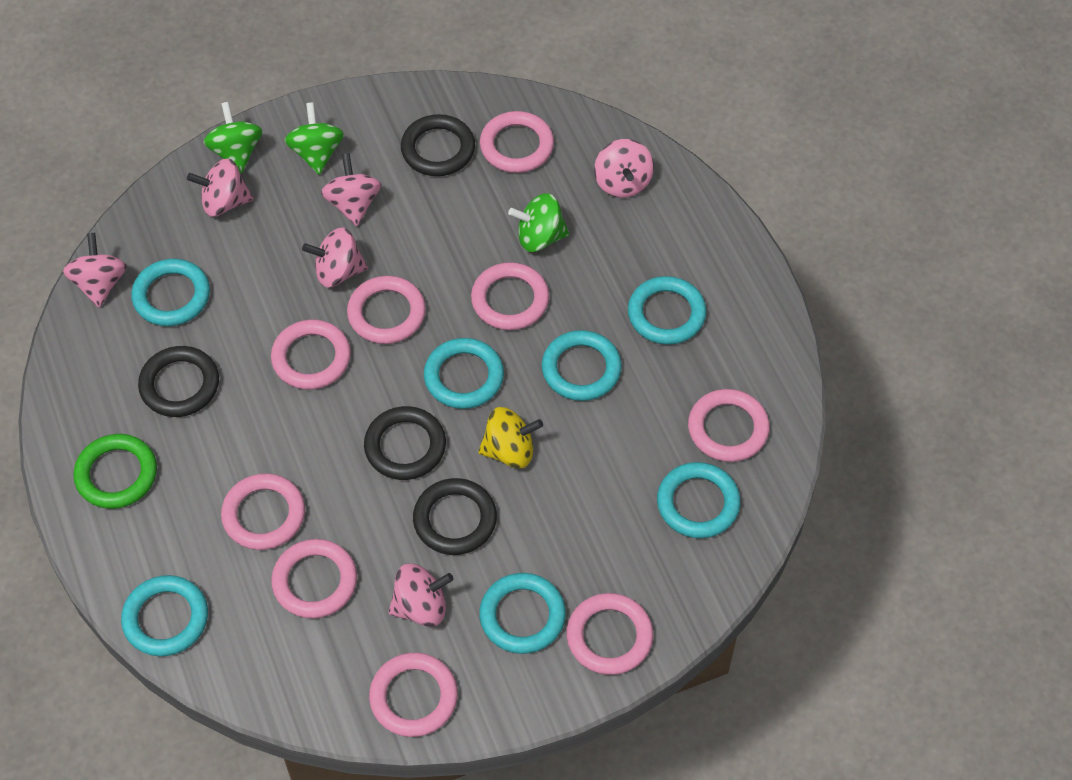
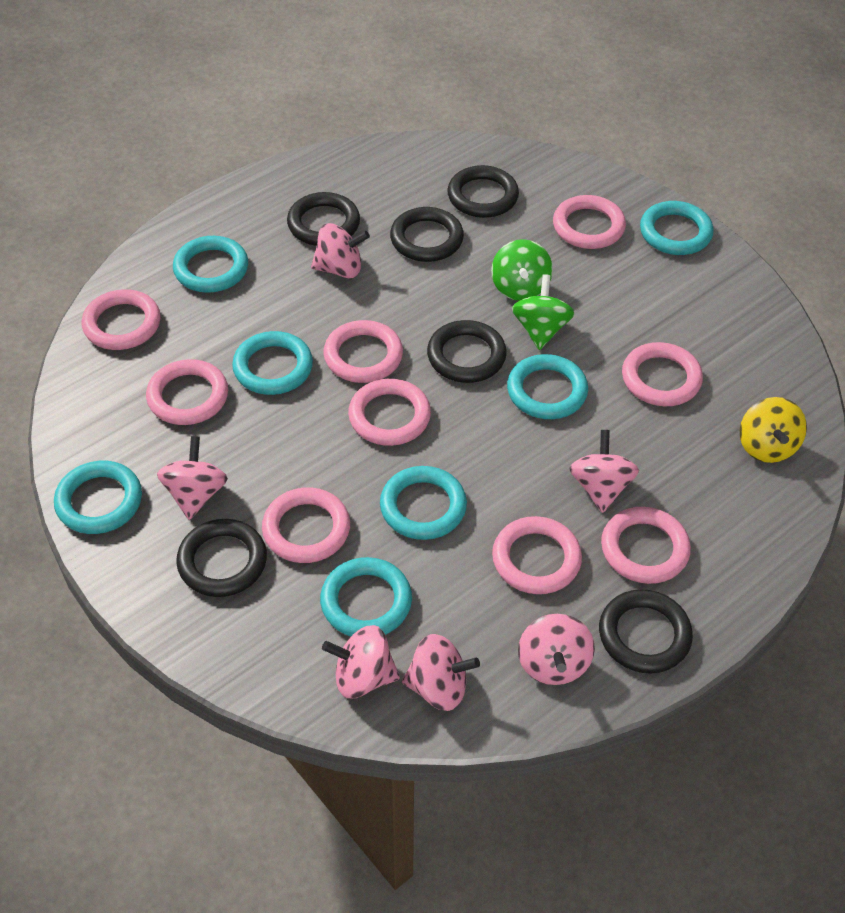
black ring: 4 -> 6
green ring: 1 -> 0
green spinning top: 3 -> 2

